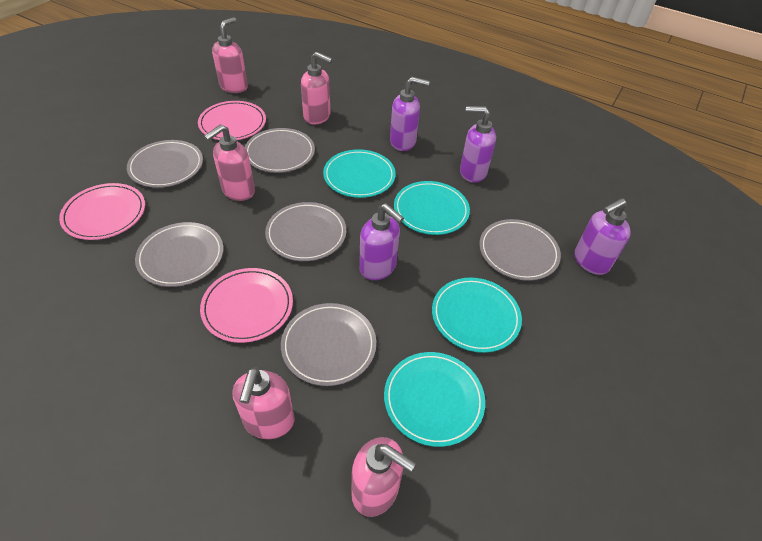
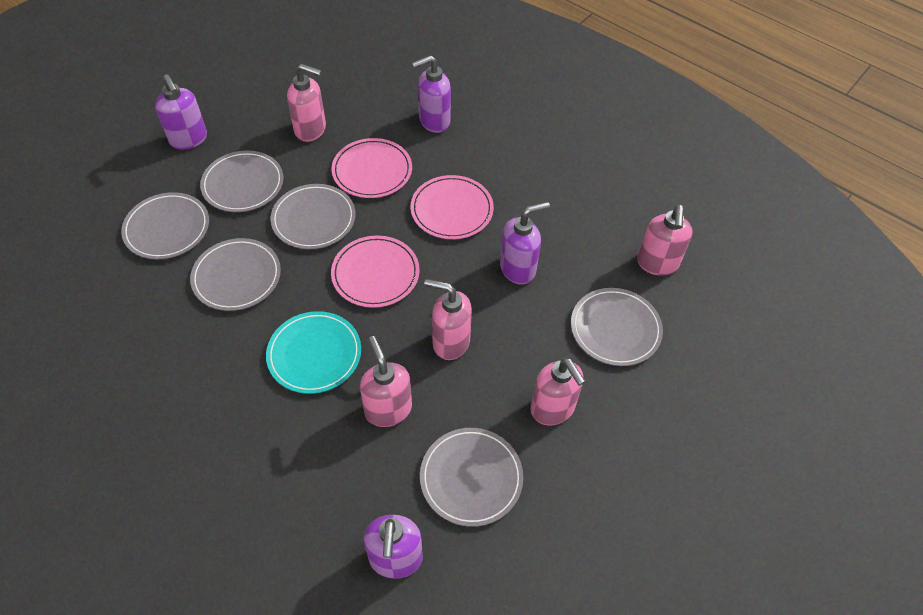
turquoise plate: 4 -> 1

